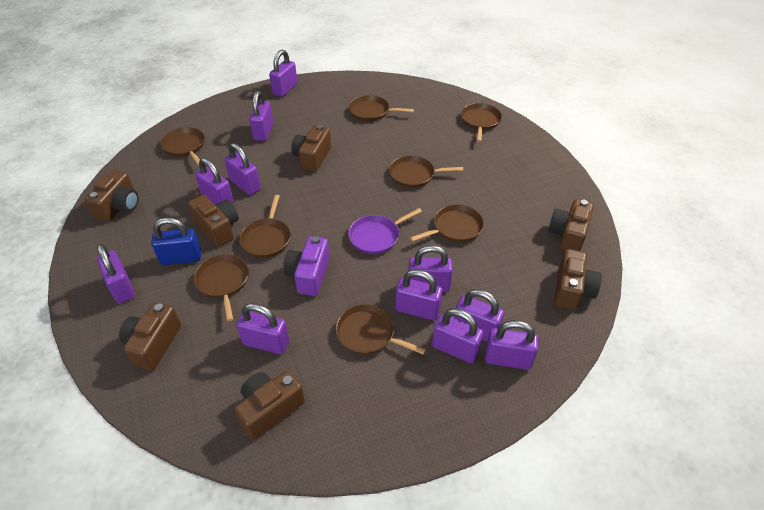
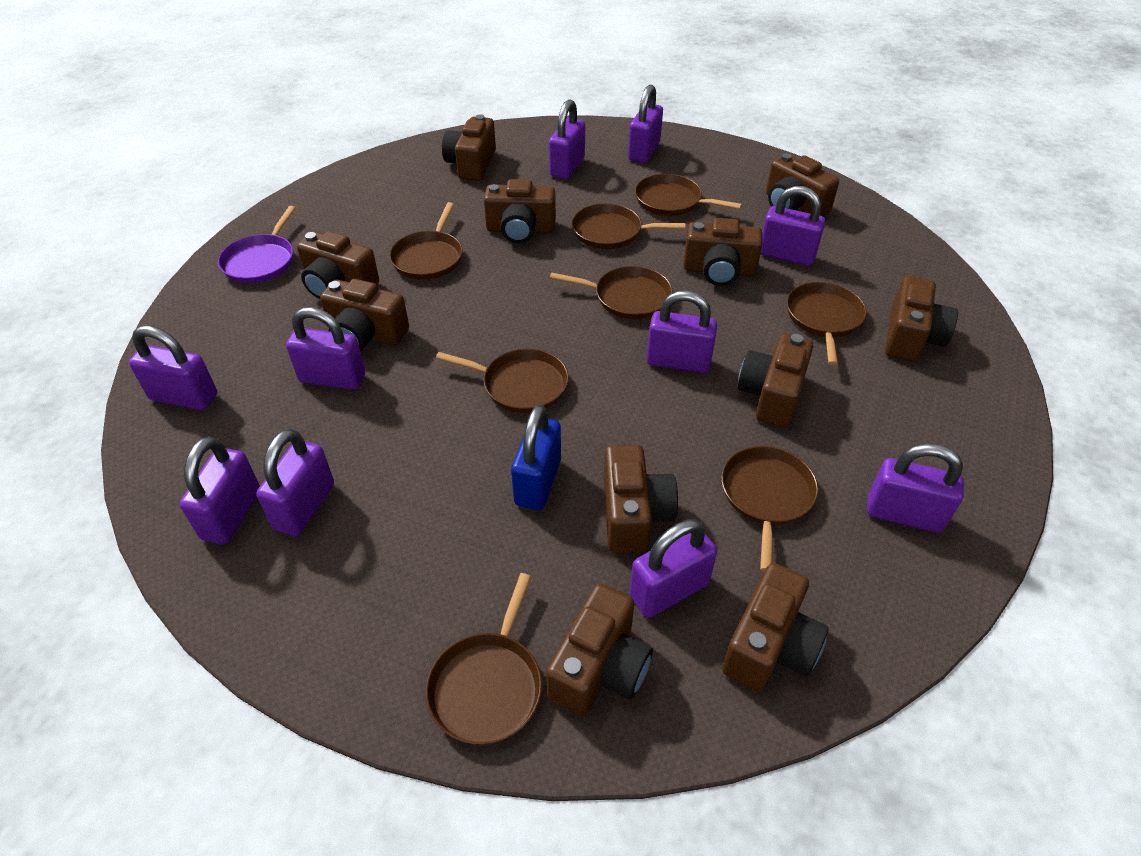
brown camera: 7 -> 11
purple camera: 1 -> 0
purple padlock: 11 -> 10

